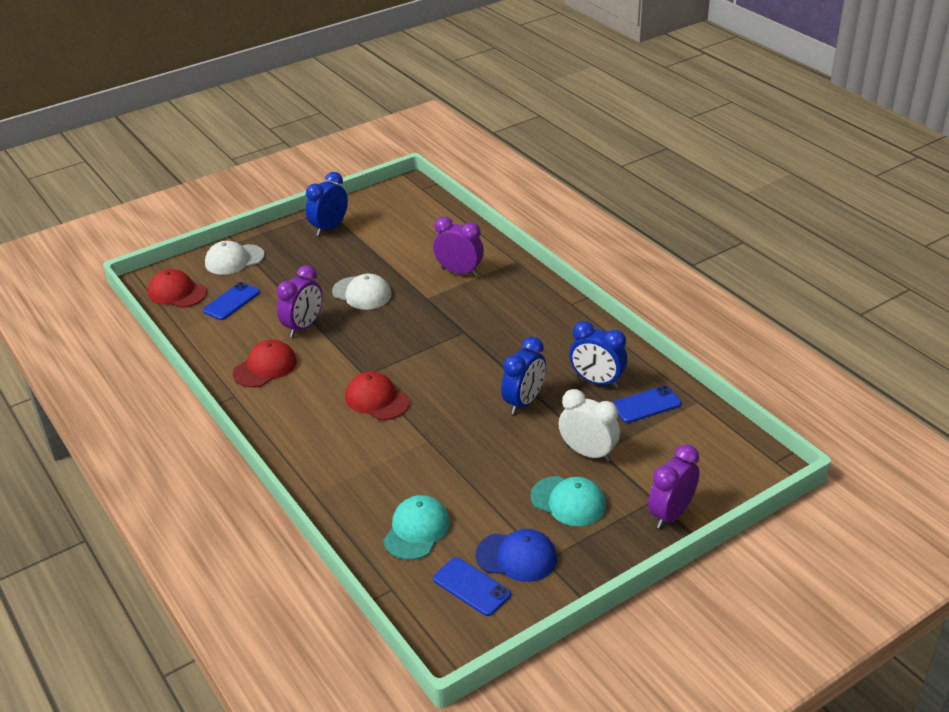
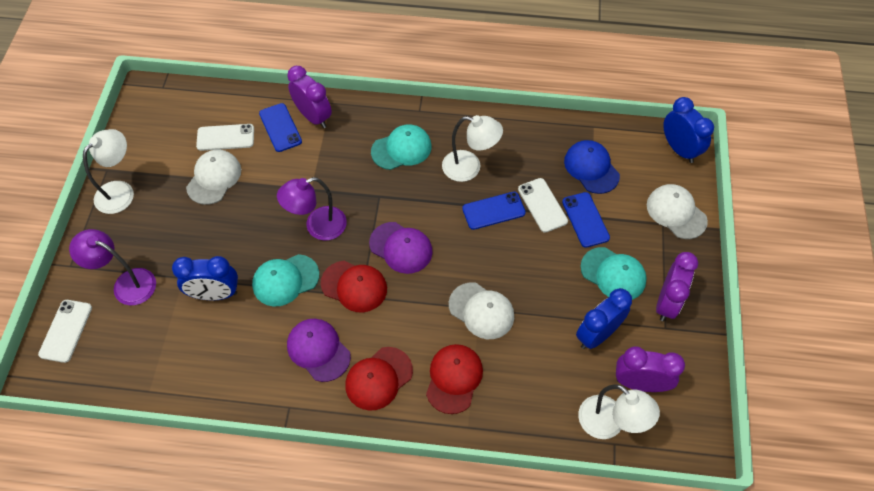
purple cap: 0 -> 2
purple lamp: 0 -> 2
turquoise cap: 2 -> 3
white cap: 2 -> 3
white clock: 1 -> 0
white lamp: 0 -> 3
white phone: 0 -> 3

